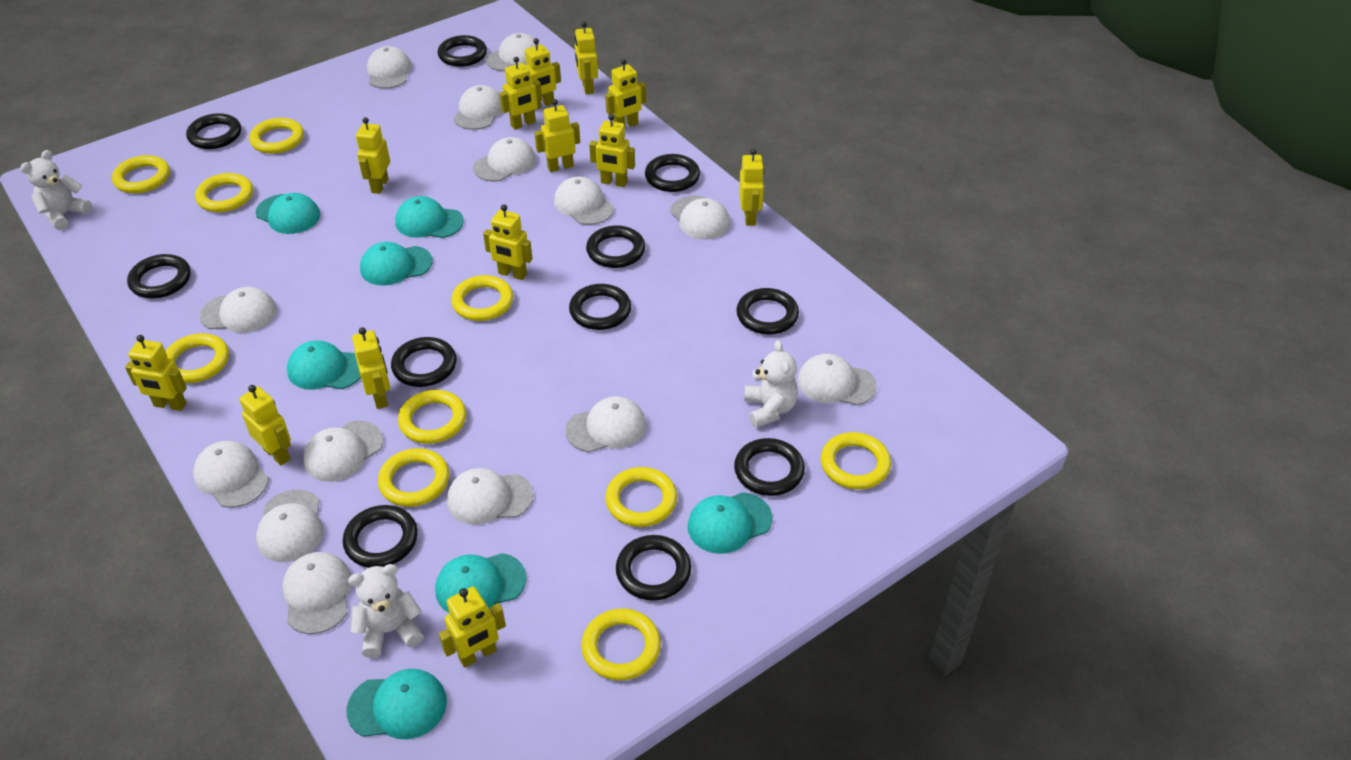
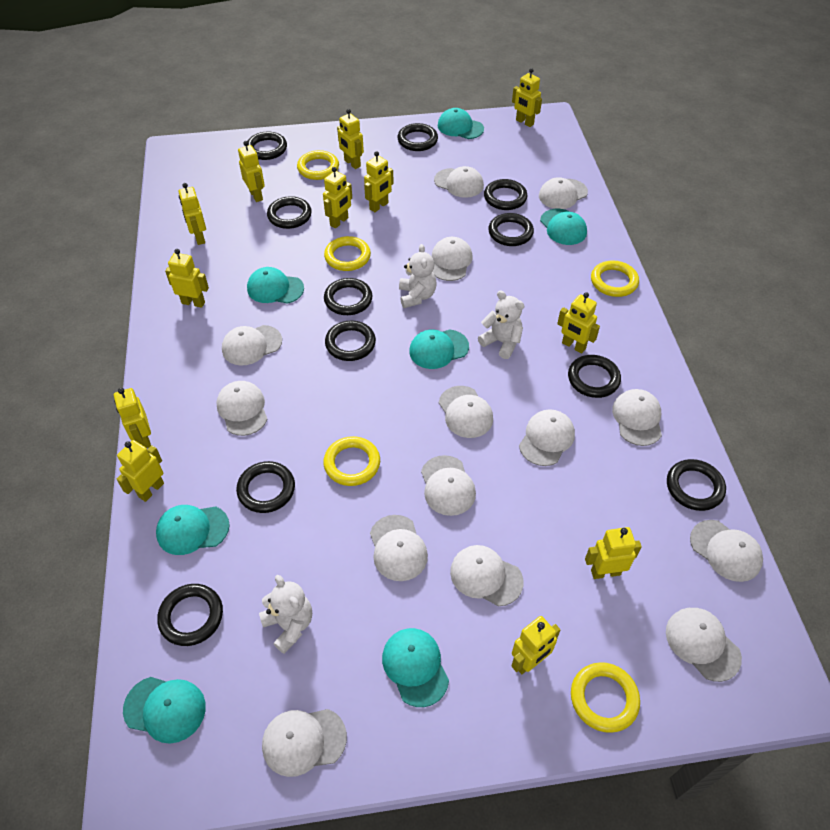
yellow ring: 10 -> 5
yellow robot: 13 -> 12

